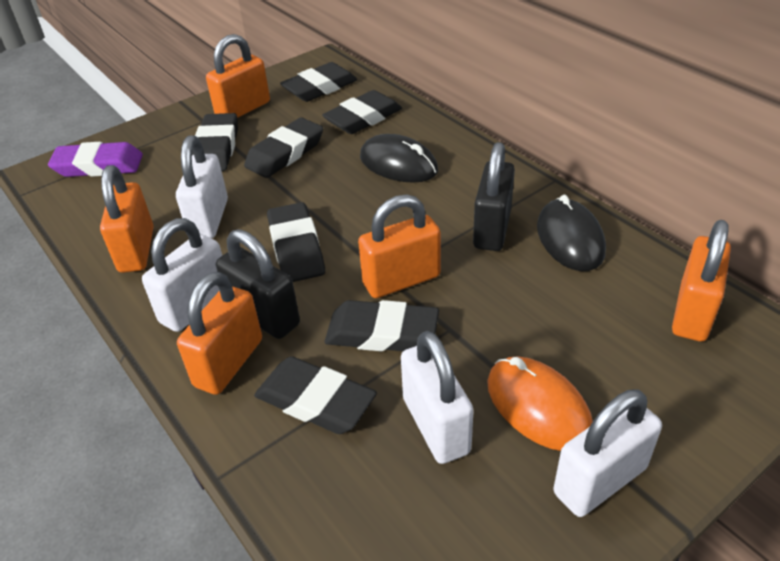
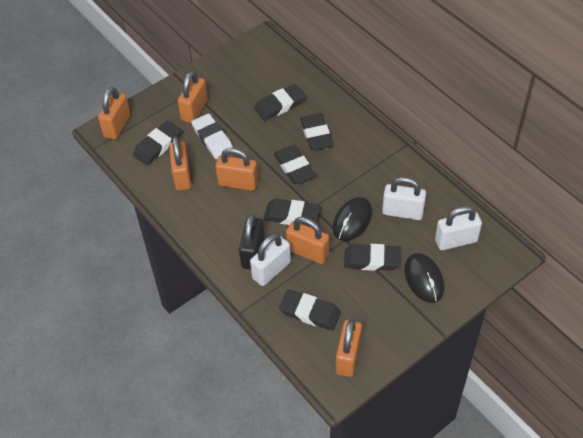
black padlock: 2 -> 1
orange mouse: 1 -> 0
orange padlock: 5 -> 6
purple eraser: 1 -> 0
white eraser: 0 -> 1
white padlock: 4 -> 3

